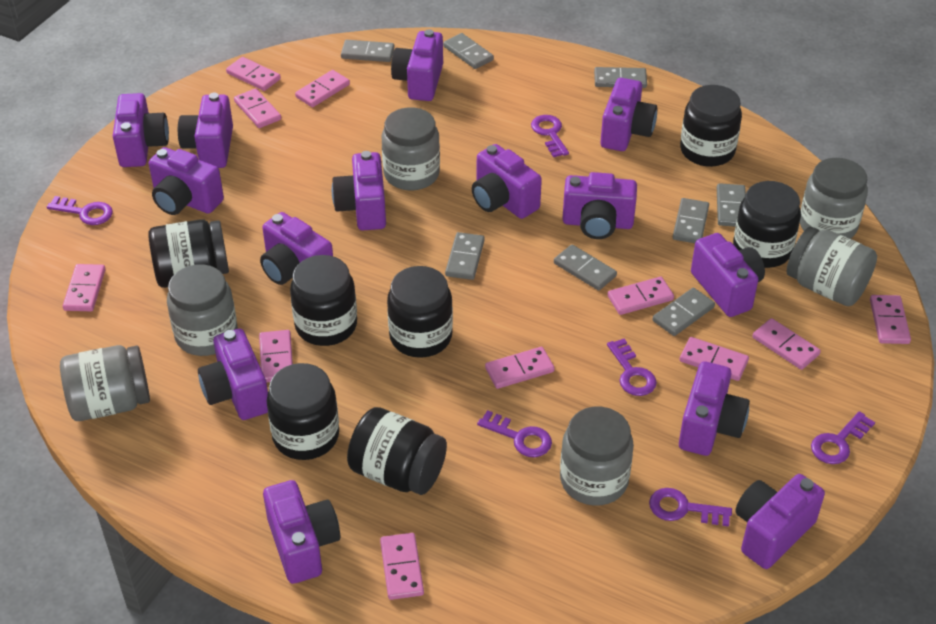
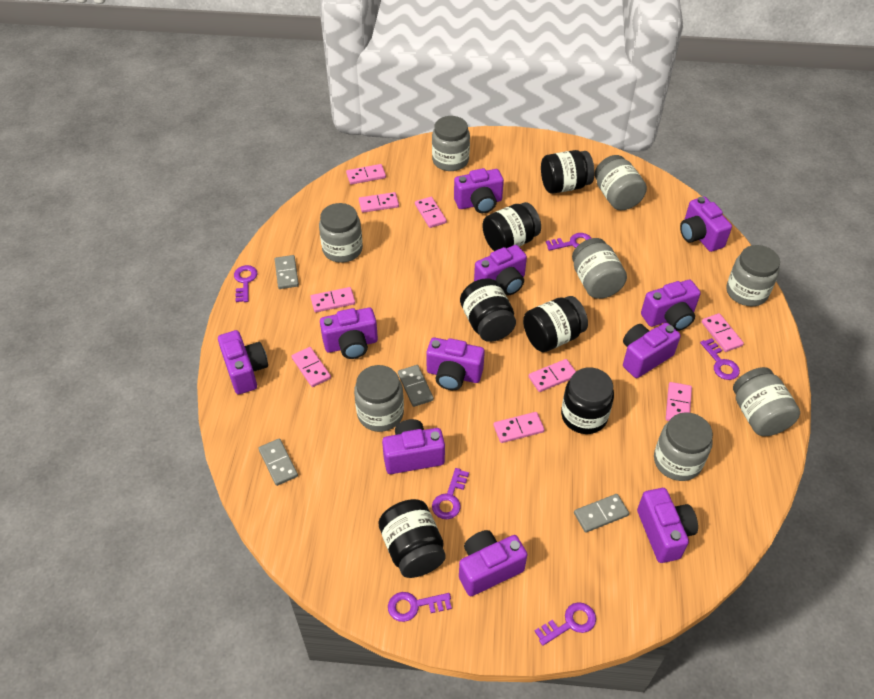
black jar: 7 -> 6
grey domino: 8 -> 4
grey jar: 6 -> 8
pink domino: 11 -> 9
purple camera: 14 -> 11

